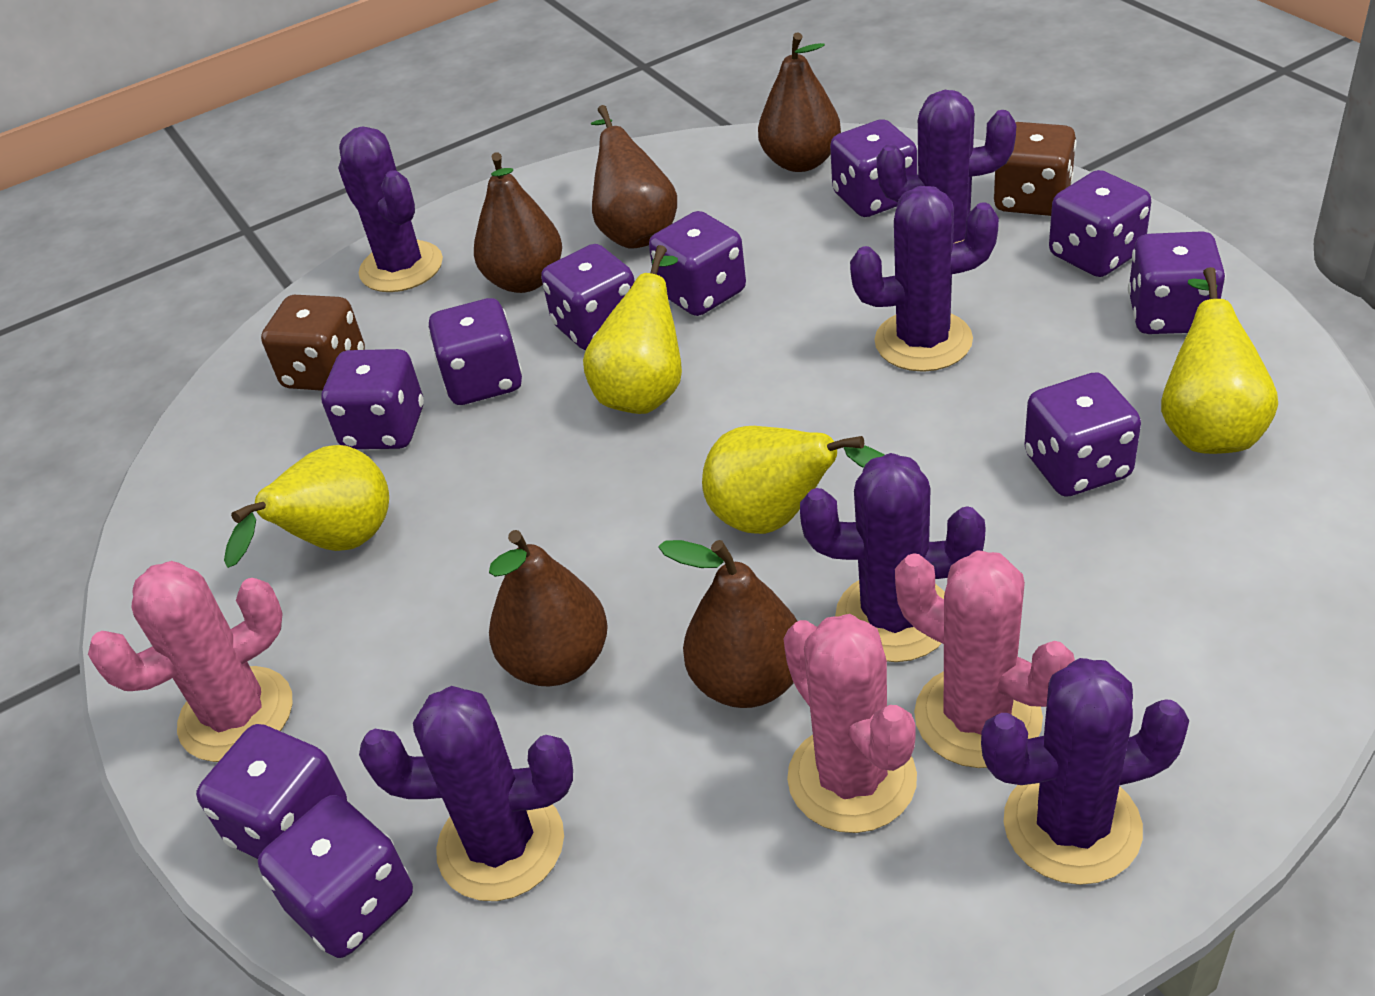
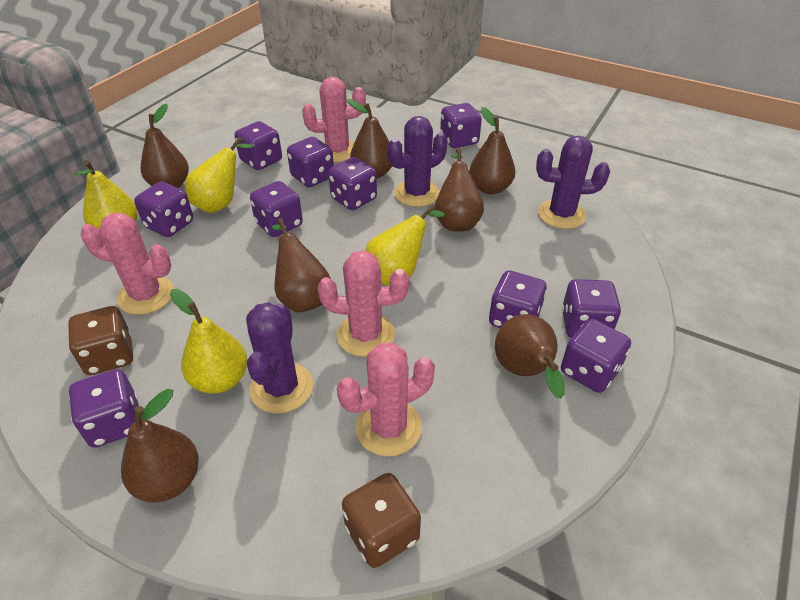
brown pear: 5 -> 7
pink cactus: 3 -> 4
purple cactus: 6 -> 3

